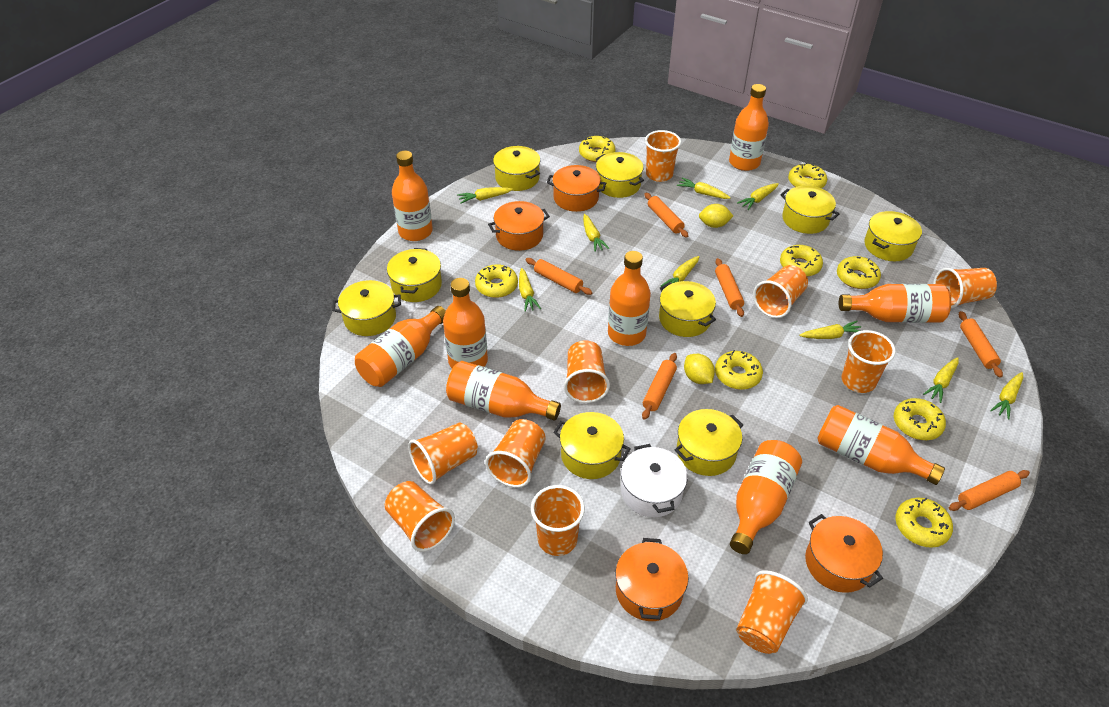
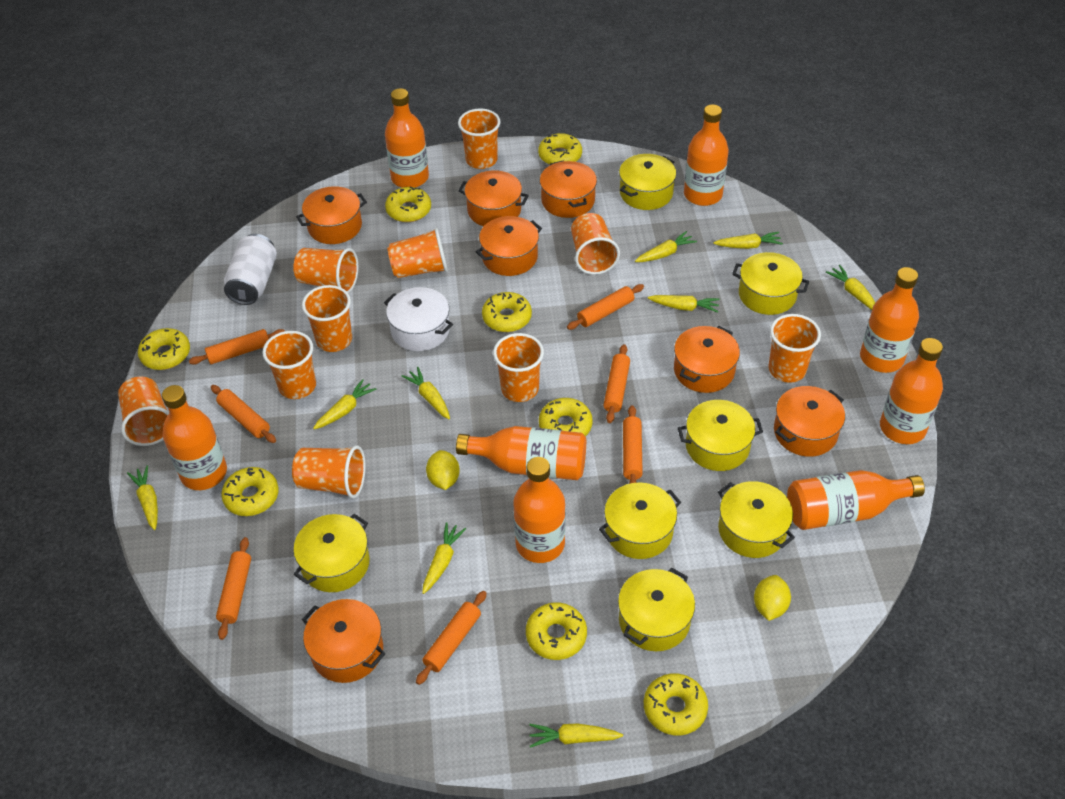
orange bottle: 9 -> 8
orange pot: 4 -> 7
orange rolling pin: 6 -> 7
white can: 0 -> 1
yellow pot: 9 -> 7

